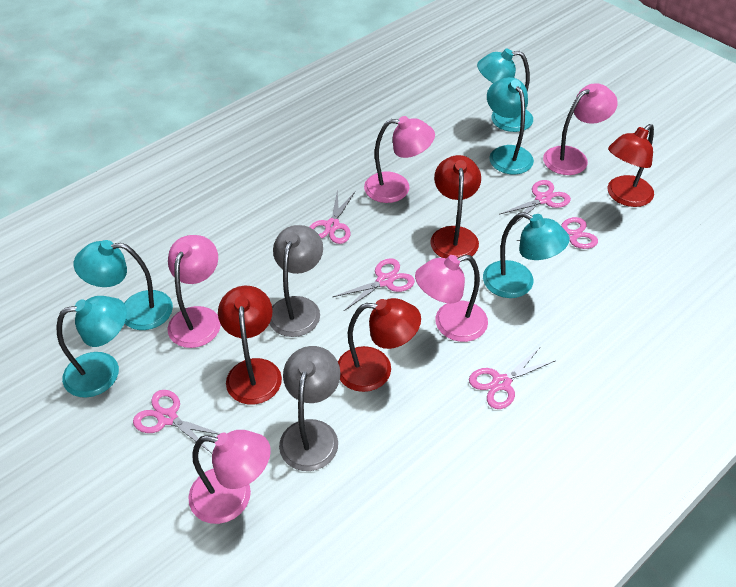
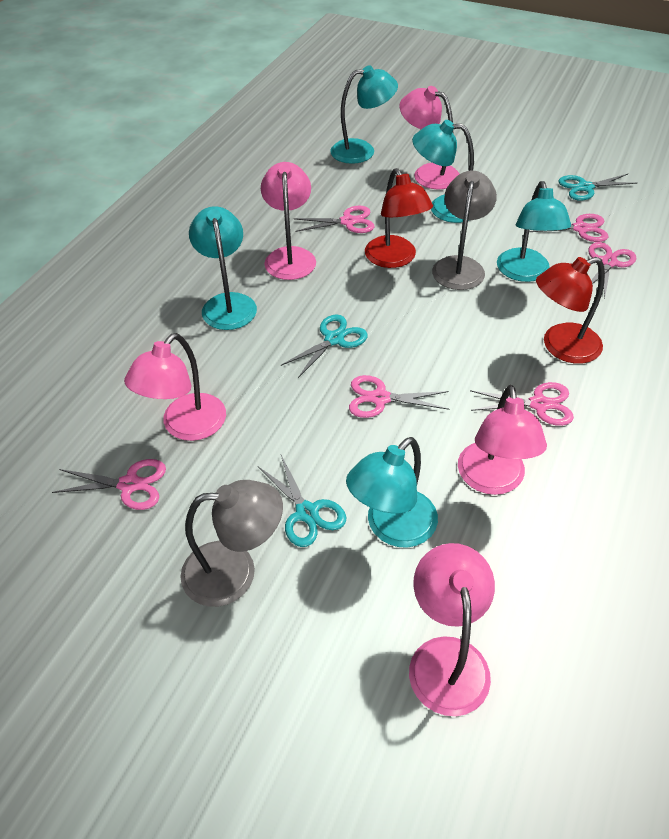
red lamp: 4 -> 2
turquoise scissors: 0 -> 3

